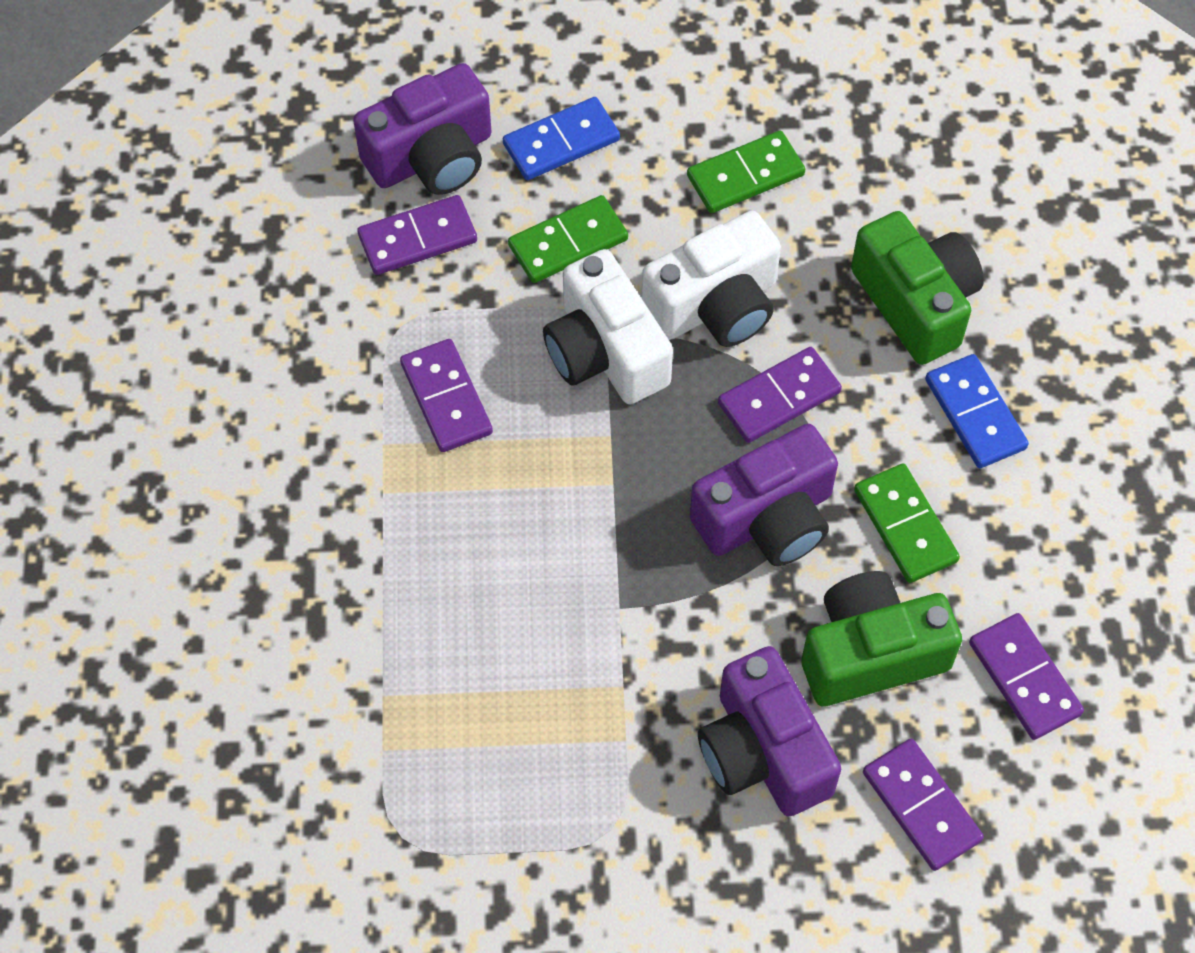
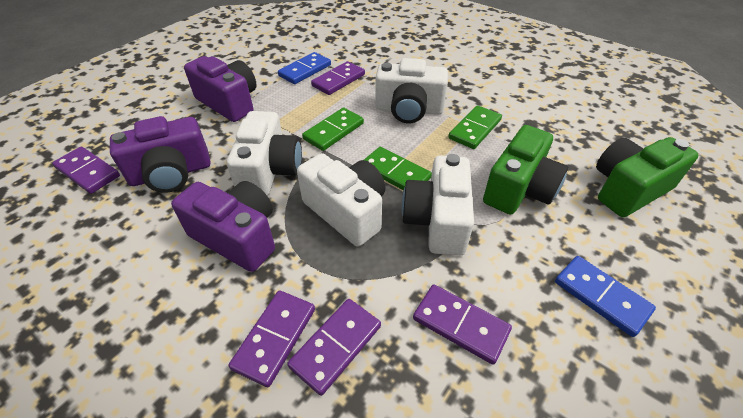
white camera: 2 -> 4

